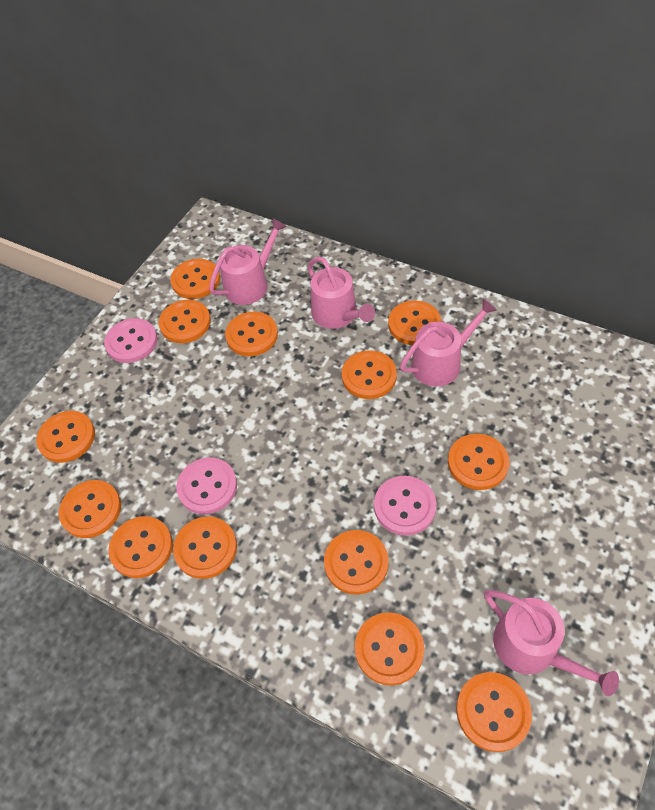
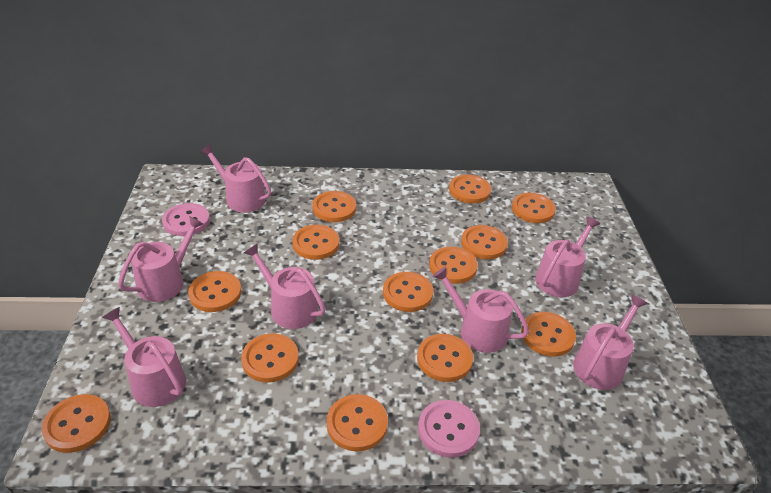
pink button: 3 -> 2
pink watering can: 4 -> 7

